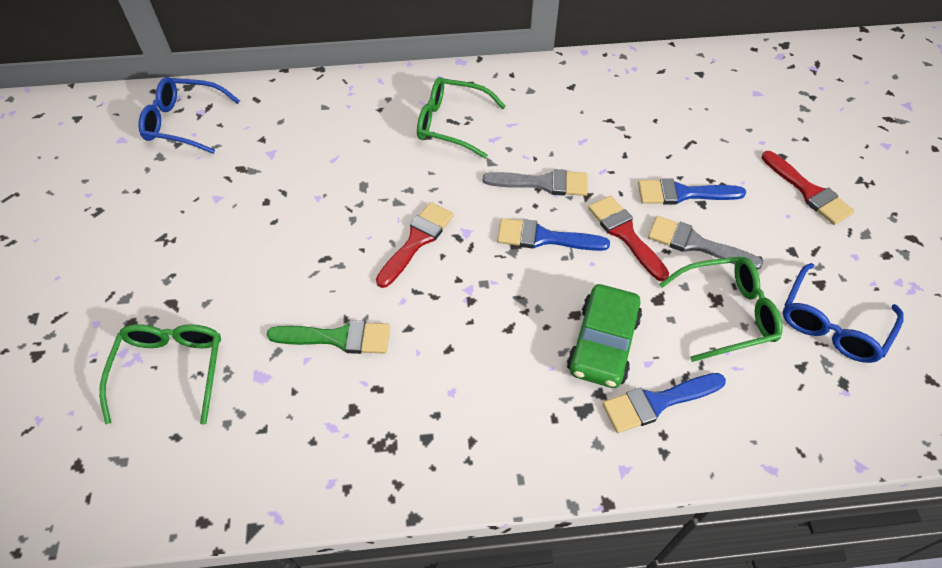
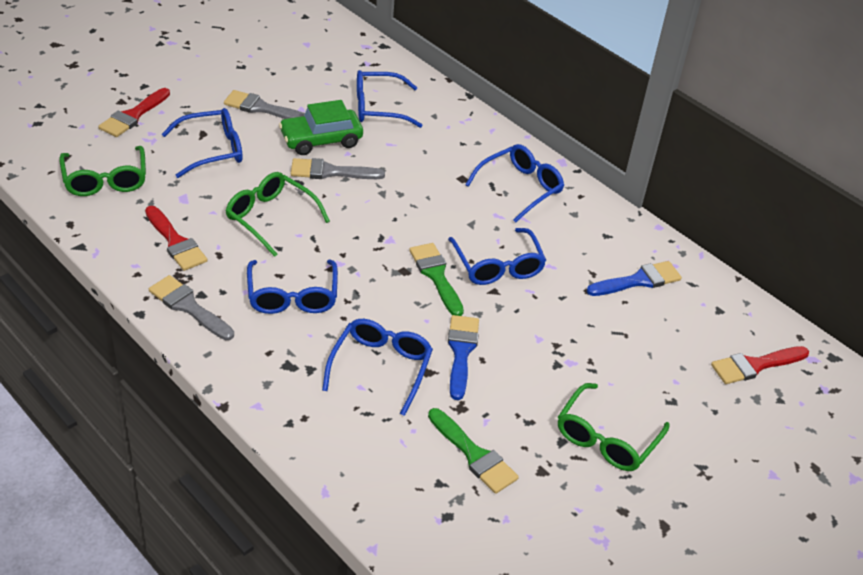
blue brush: 3 -> 2
blue glasses: 2 -> 6
green brush: 1 -> 2
grey brush: 2 -> 3

